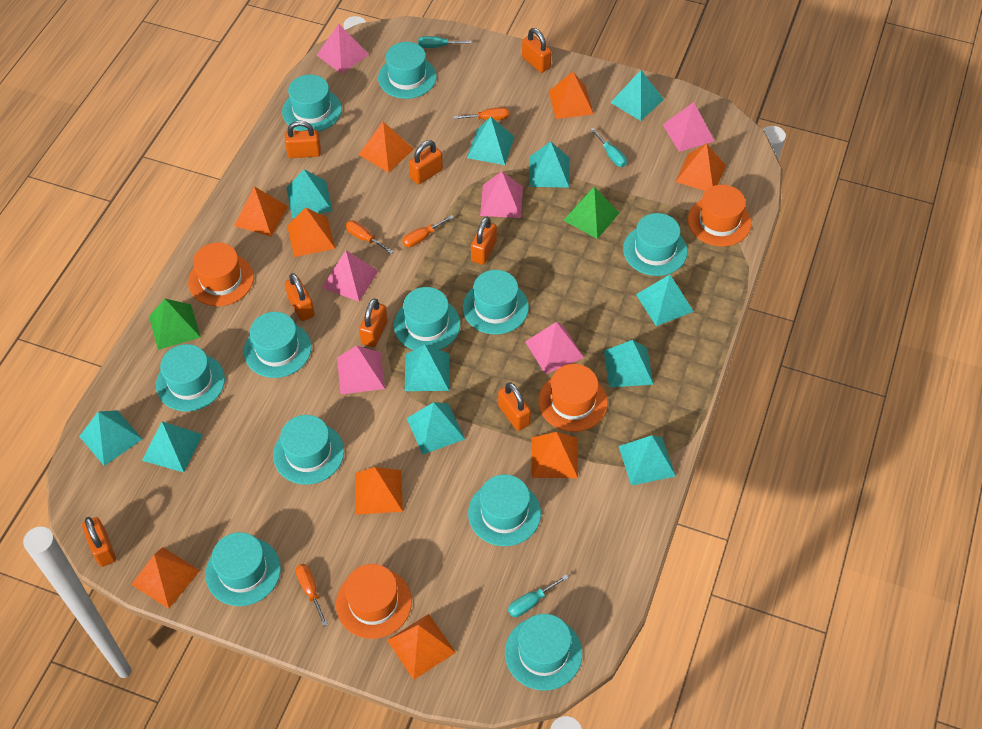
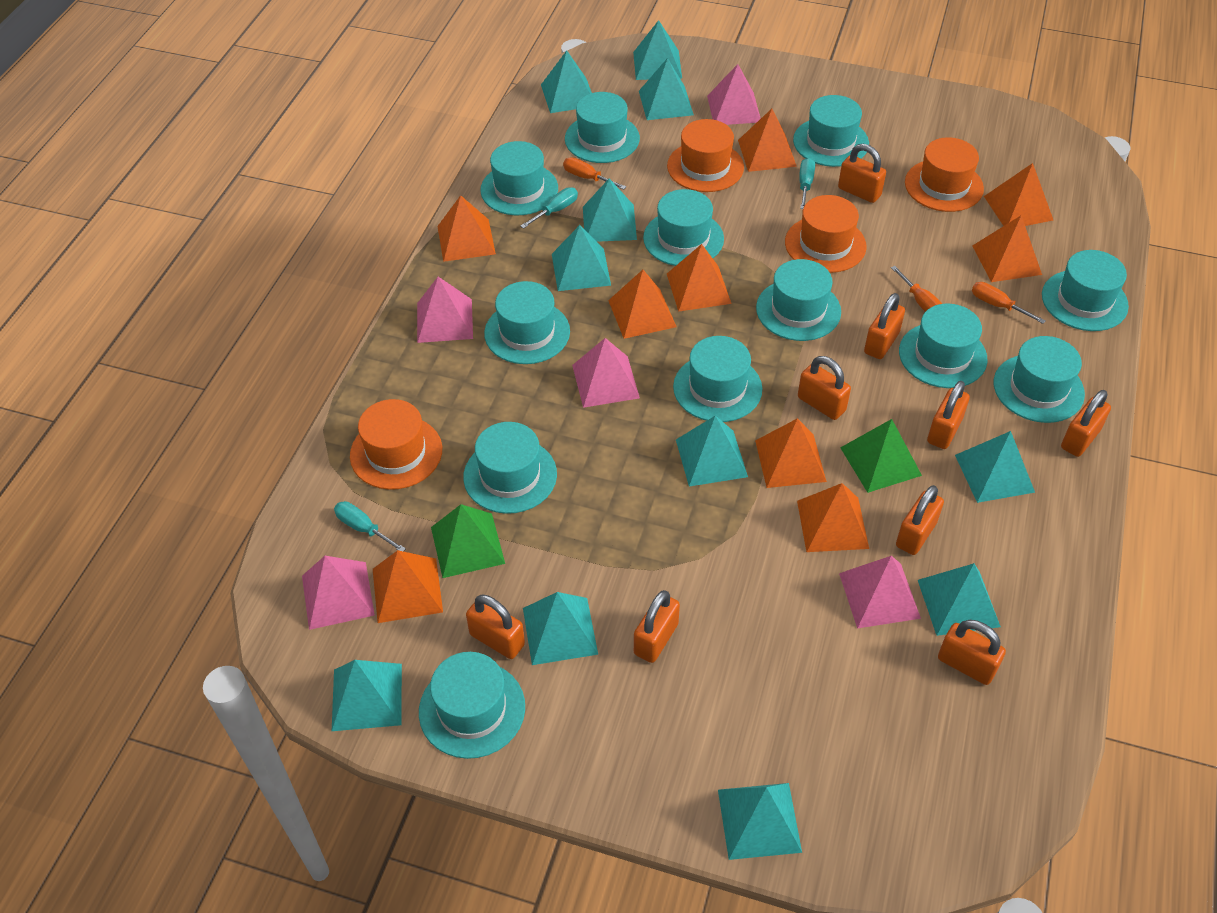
orange padlock: 8 -> 9
orange screwdriver: 4 -> 3
pink pyramid: 6 -> 5
turquoise hat: 11 -> 12

